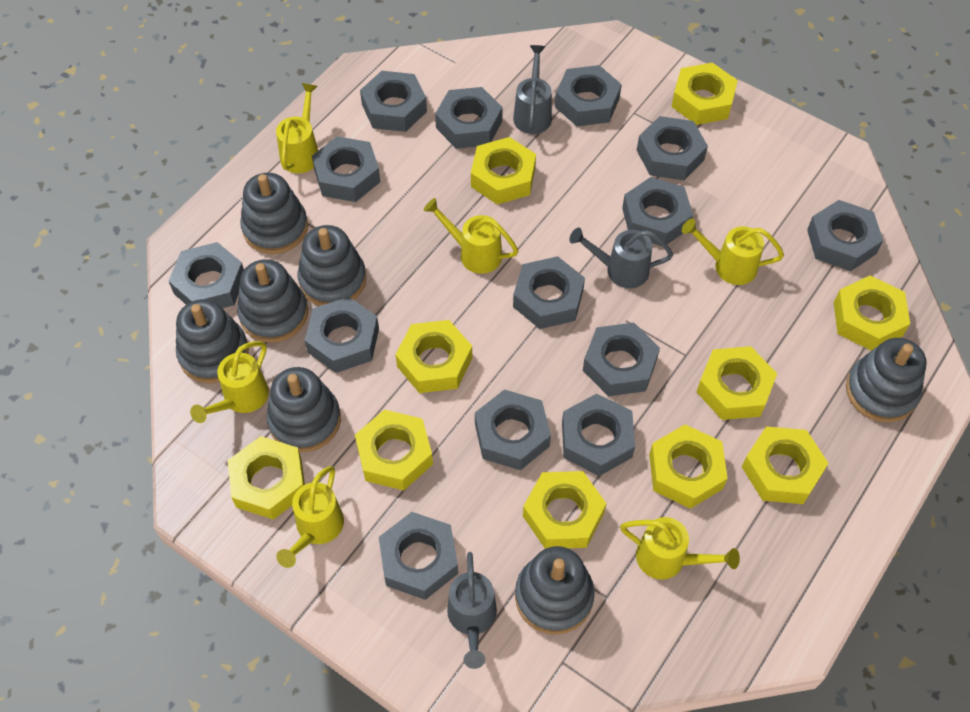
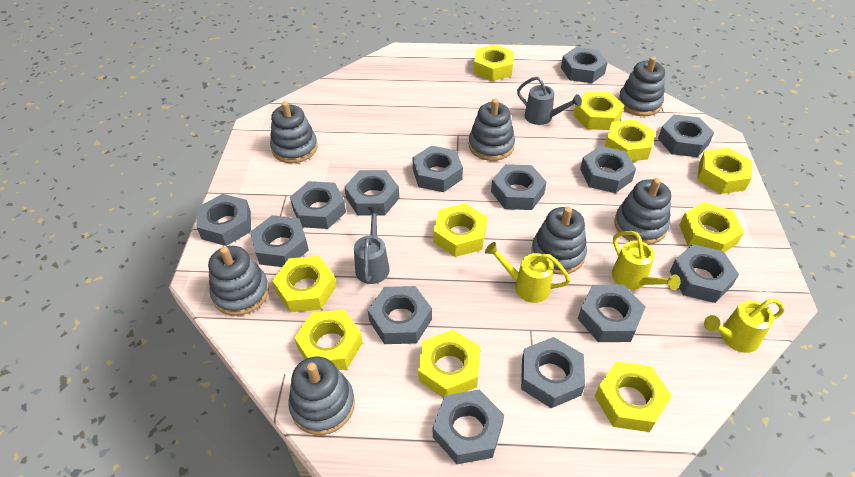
grey watering can: 3 -> 2
yellow watering can: 6 -> 3

